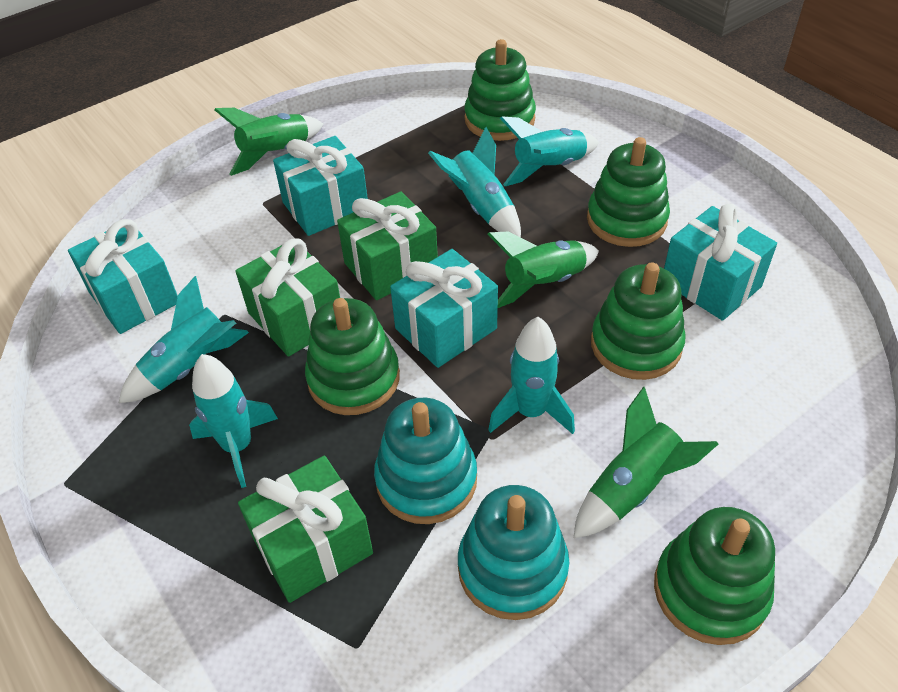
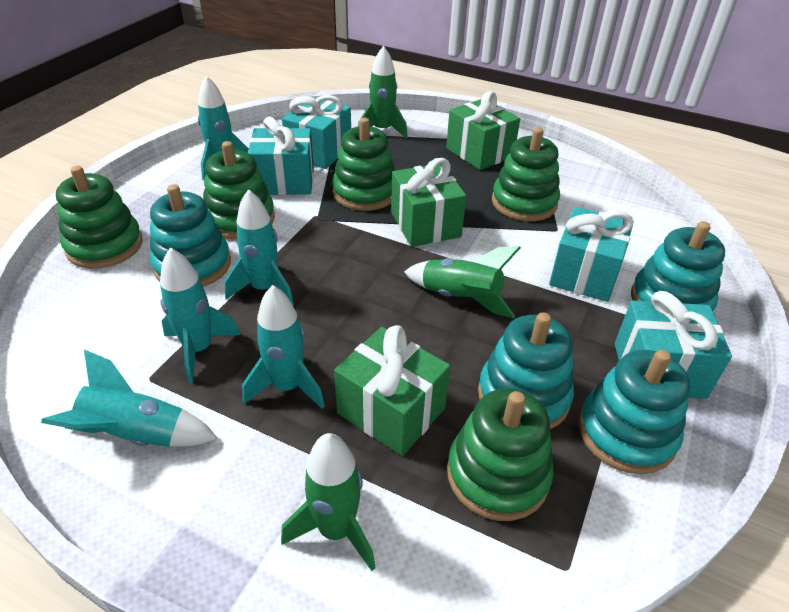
turquoise stacking toy: 2 -> 4

